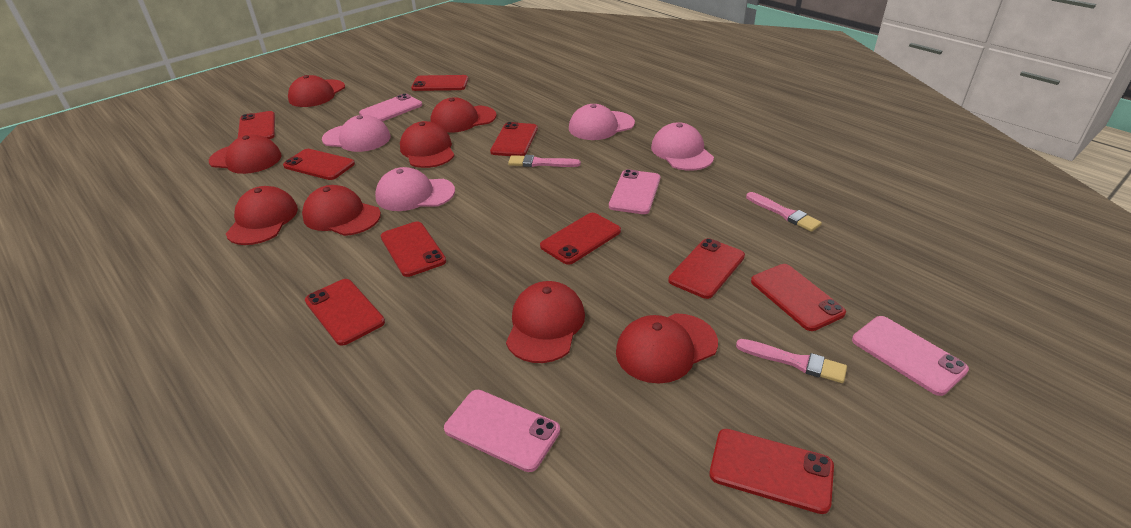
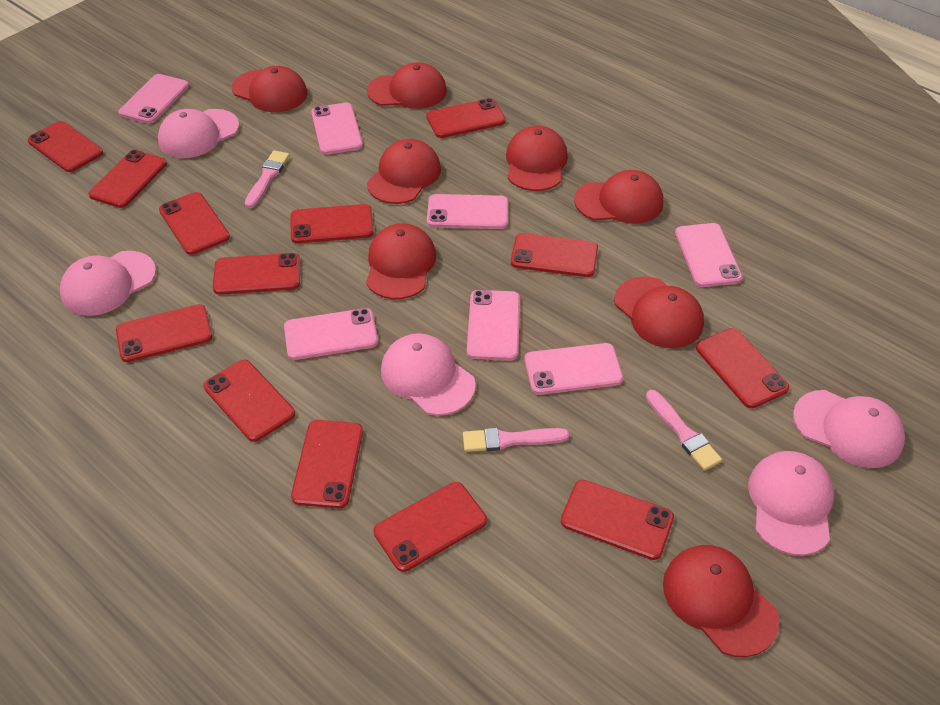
pink cap: 4 -> 5
pink phone: 4 -> 7
red phone: 10 -> 13

